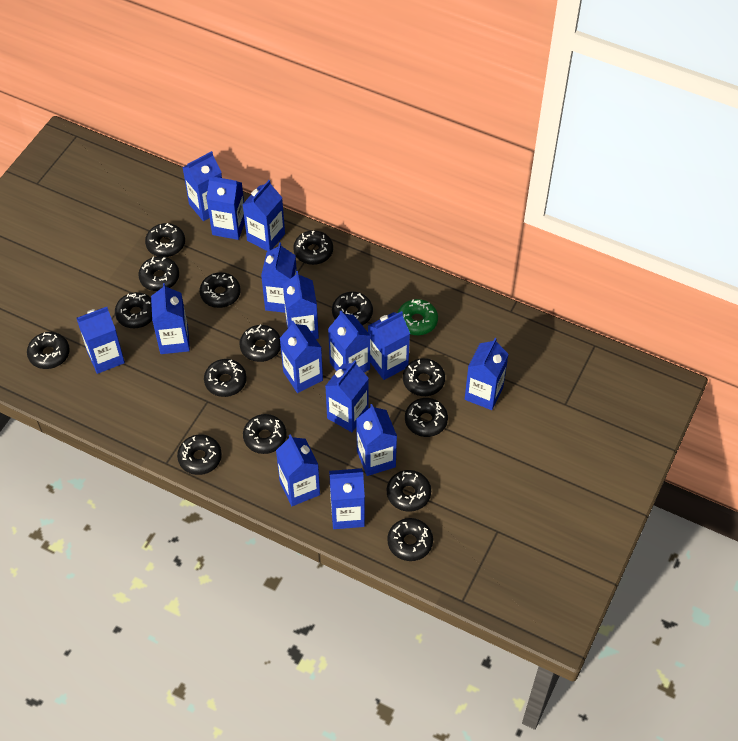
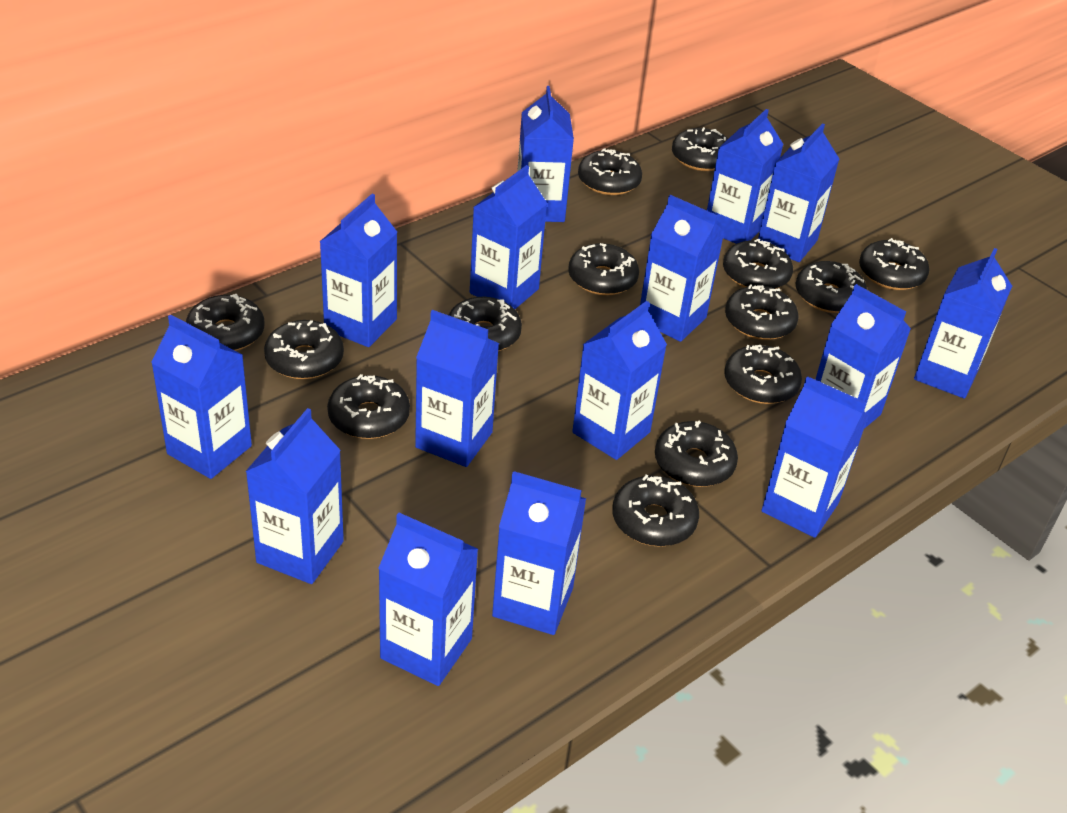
black donut: 15 -> 14
green donut: 1 -> 0

